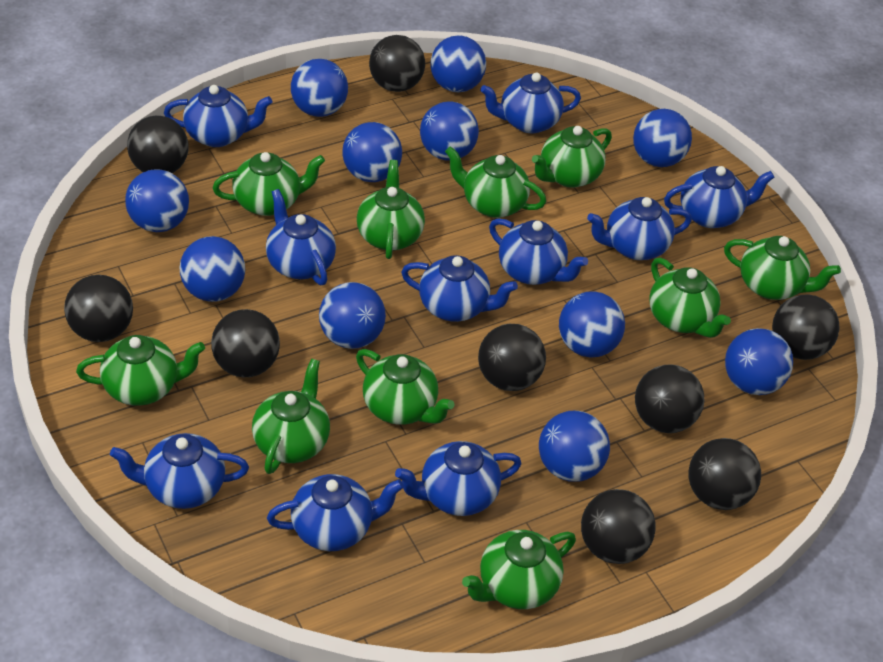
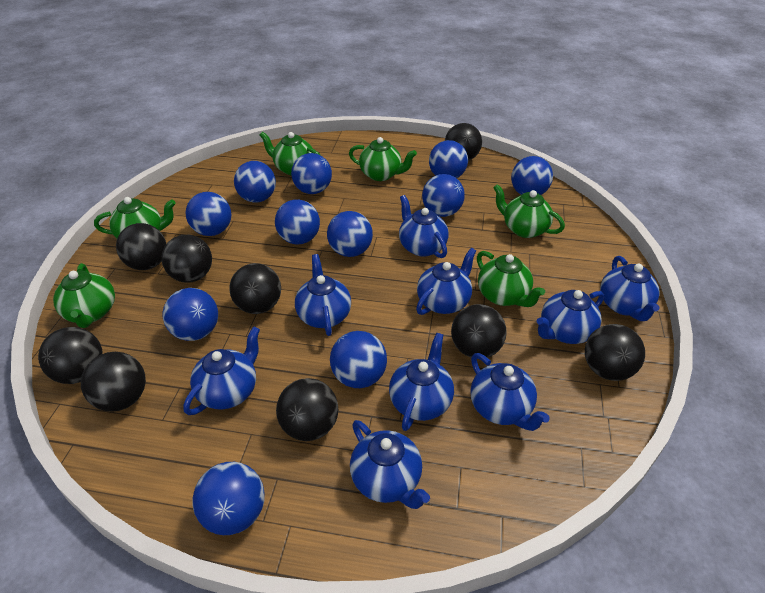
blue teapot: 10 -> 9
green teapot: 10 -> 6

